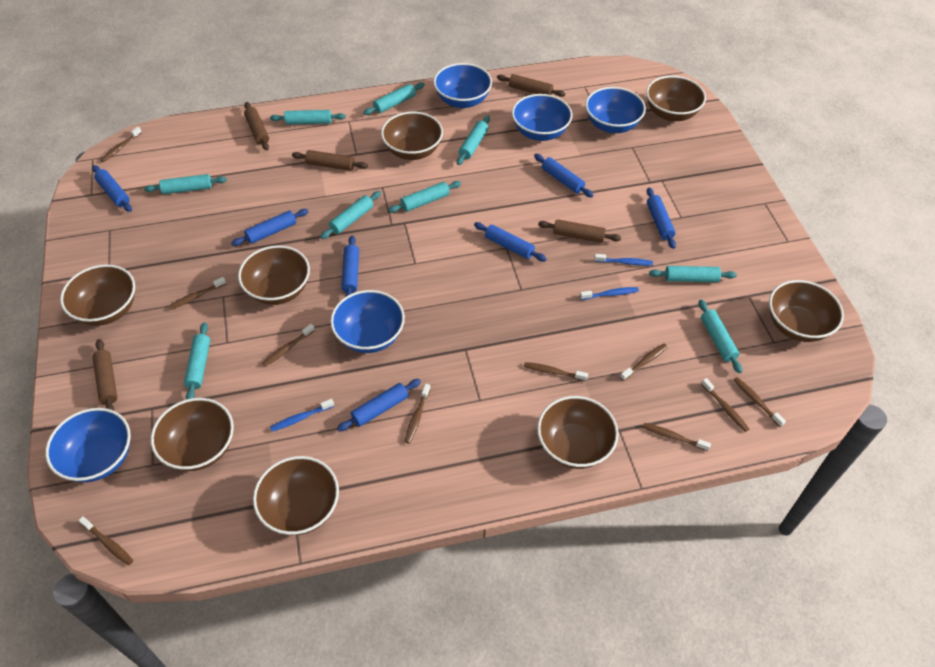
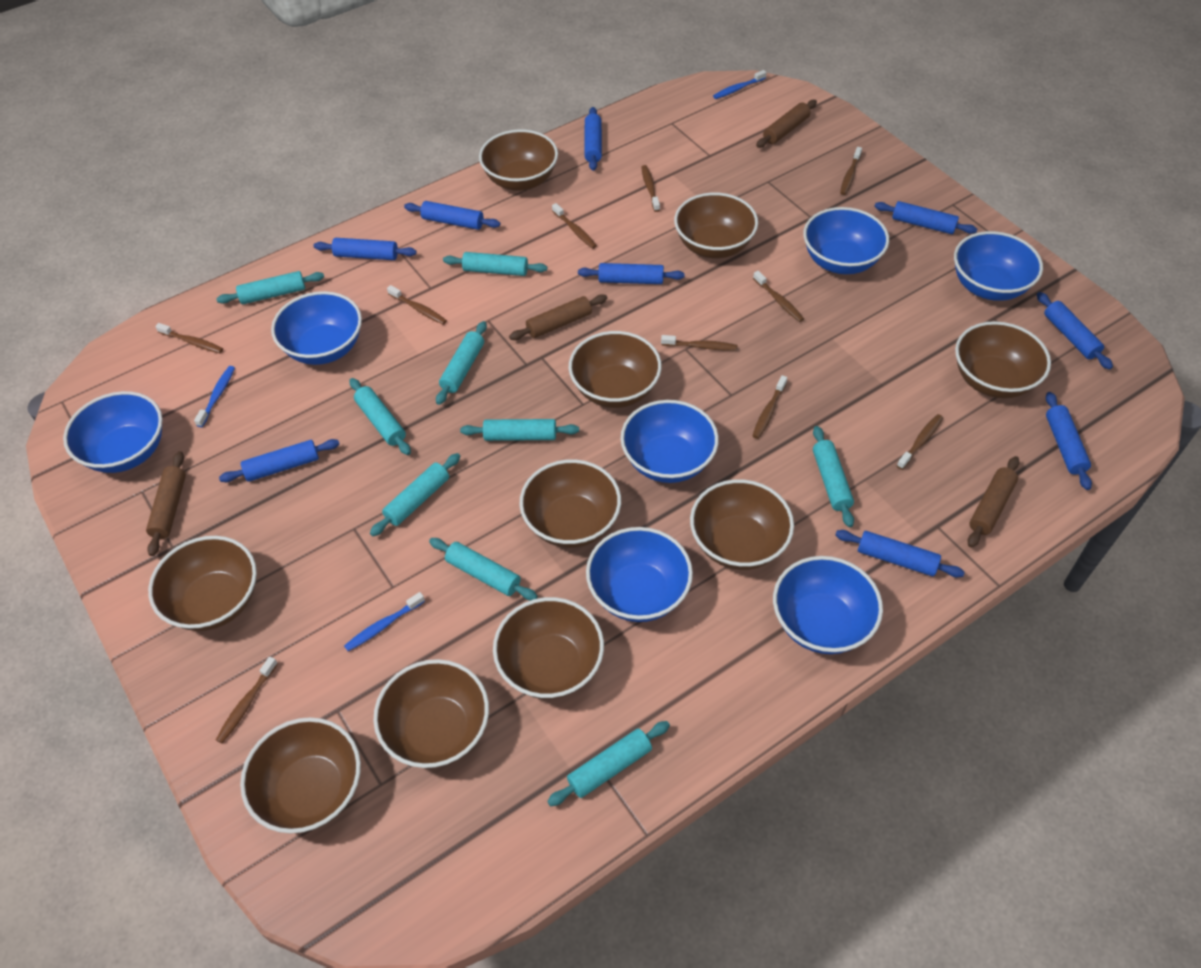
blue bowl: 5 -> 7
blue rolling pin: 7 -> 9
brown bowl: 8 -> 10
brown rolling pin: 5 -> 4

